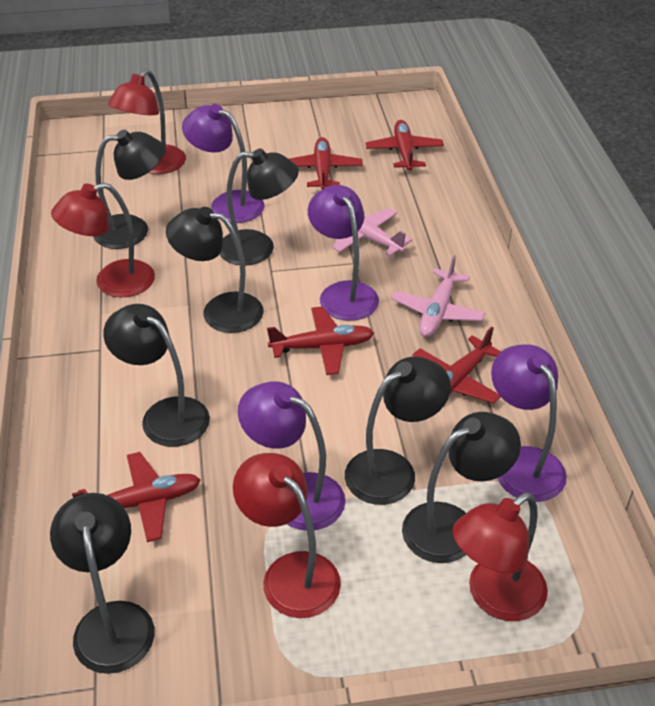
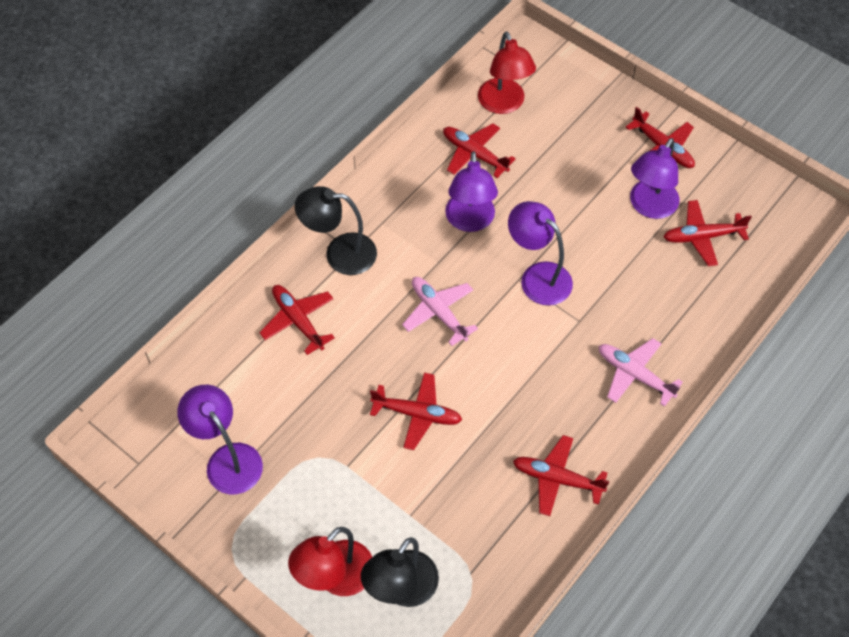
black lamp: 7 -> 2
red lamp: 4 -> 2
red plane: 5 -> 6

